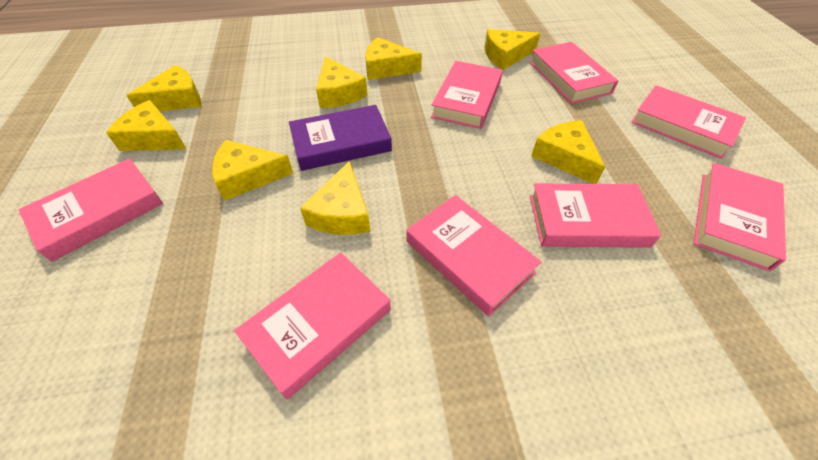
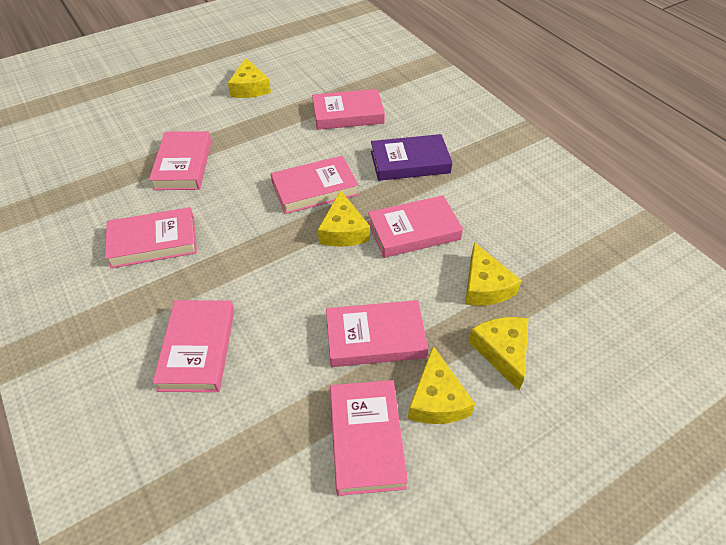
yellow cheese: 8 -> 5

